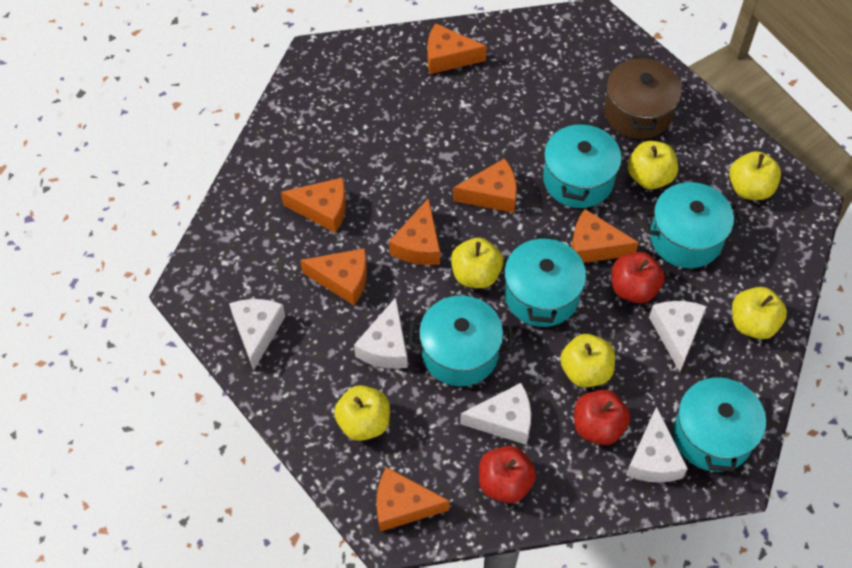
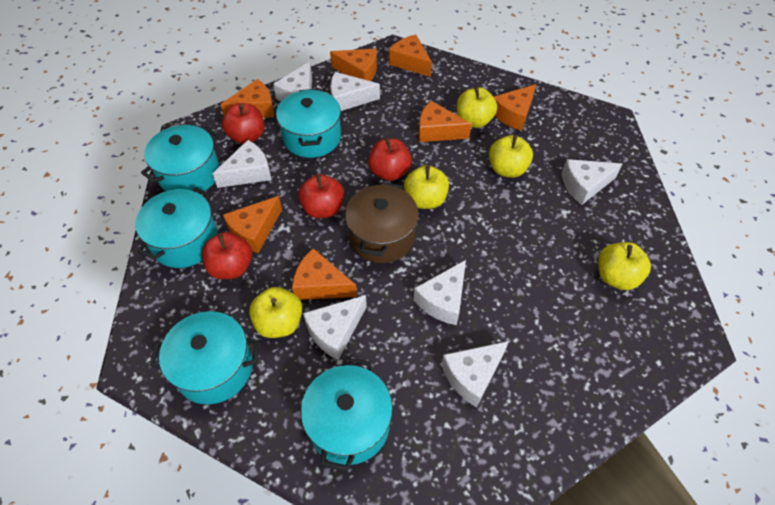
red apple: 3 -> 4
white cheese: 5 -> 7
yellow apple: 6 -> 5

